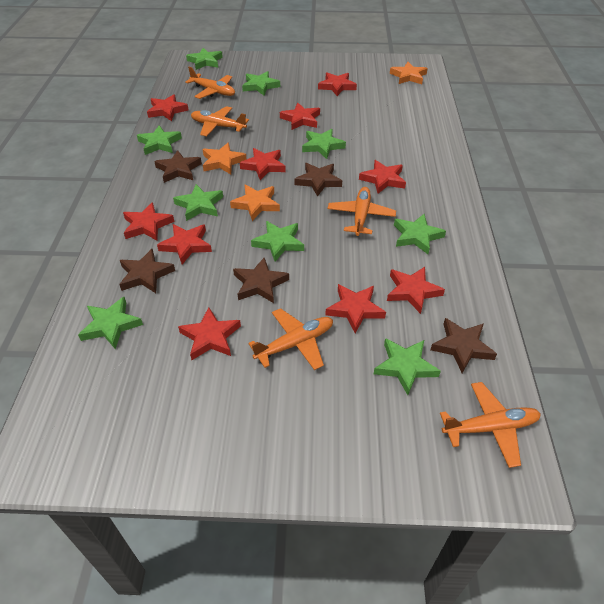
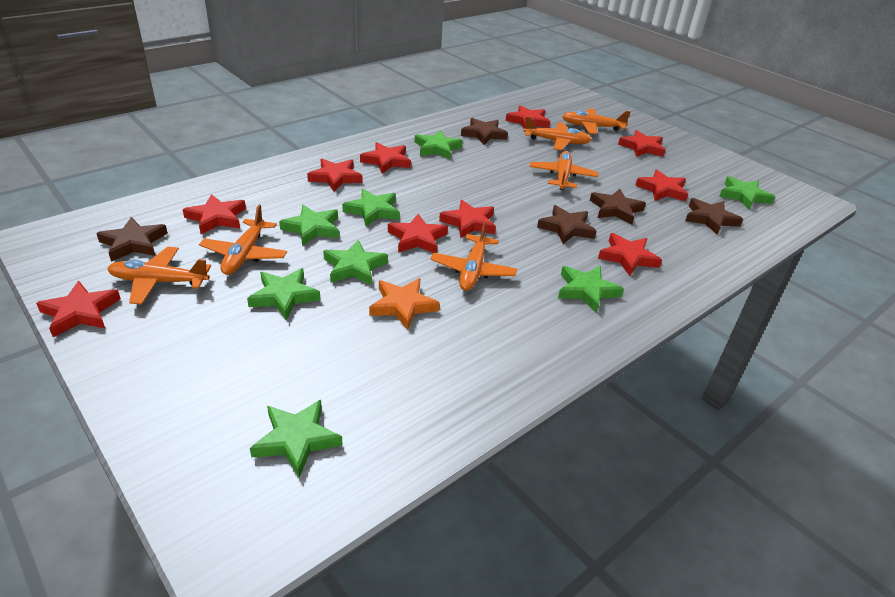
green star: 9 -> 8
orange plane: 5 -> 6
orange star: 3 -> 1

